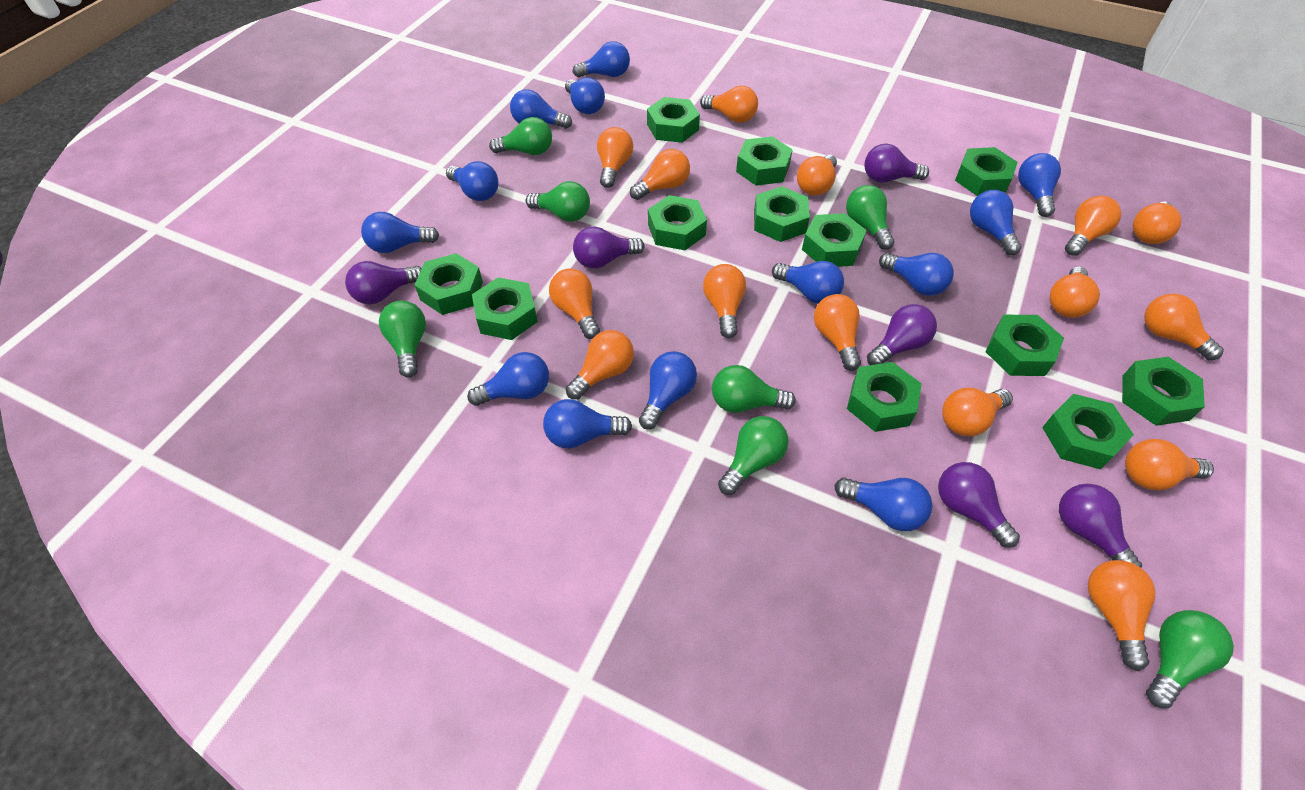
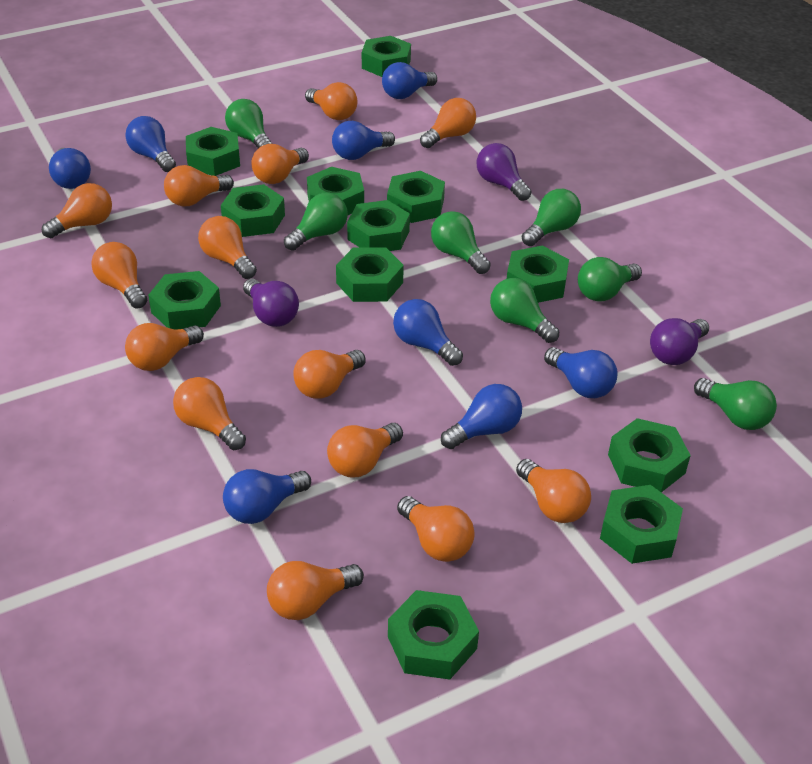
blue light bulb: 13 -> 8
orange light bulb: 15 -> 14
purple light bulb: 6 -> 3

